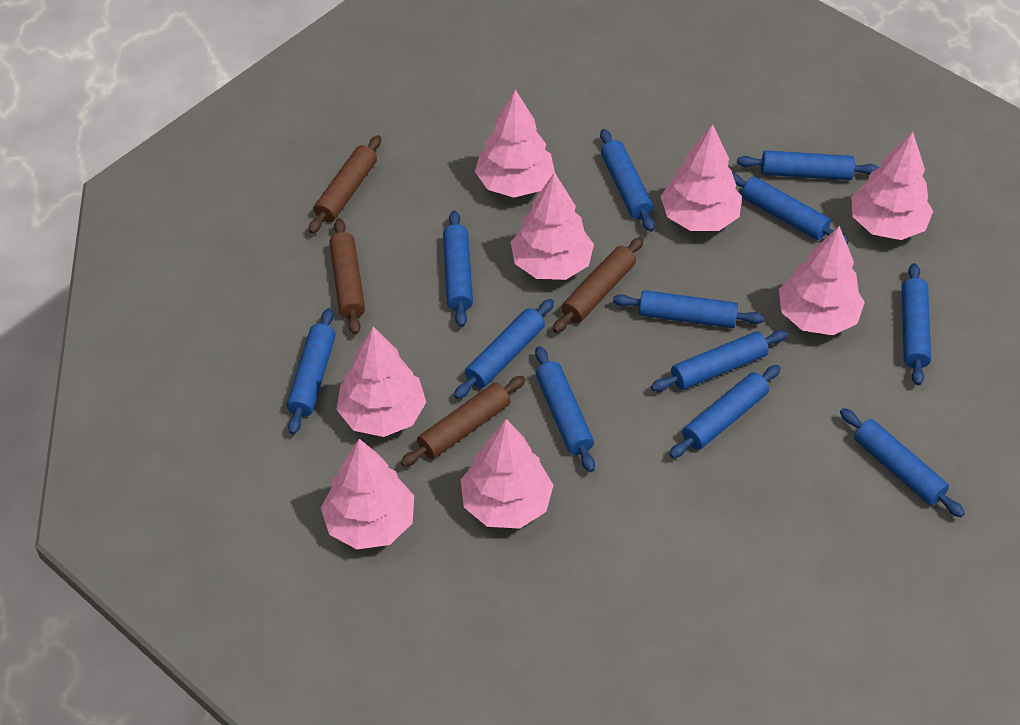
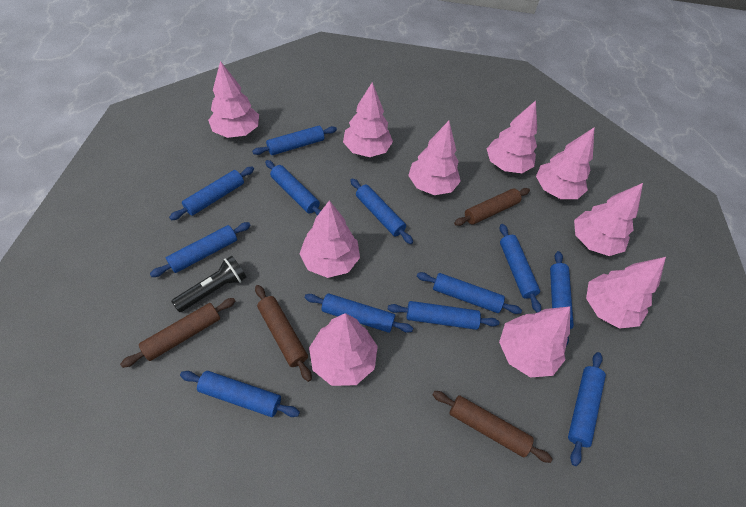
black flashlight: 0 -> 1
pink tree: 8 -> 10

